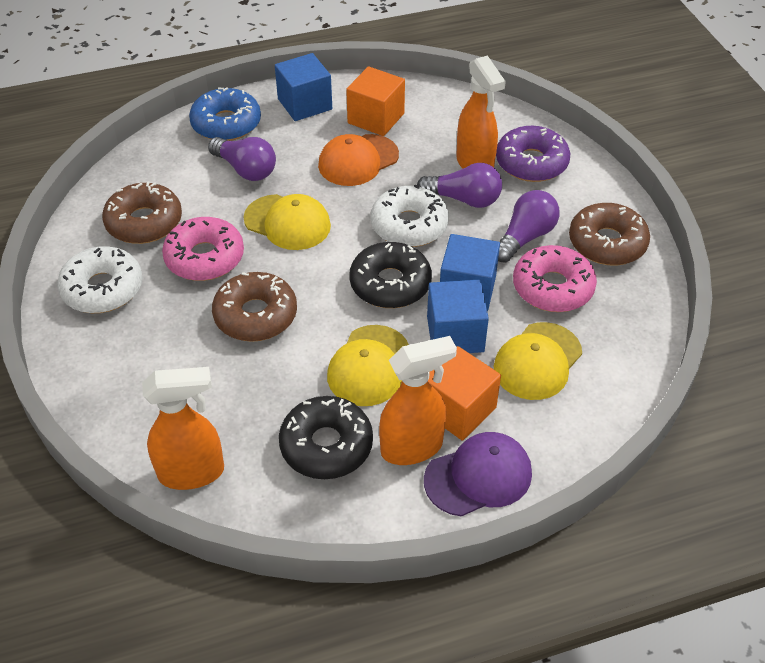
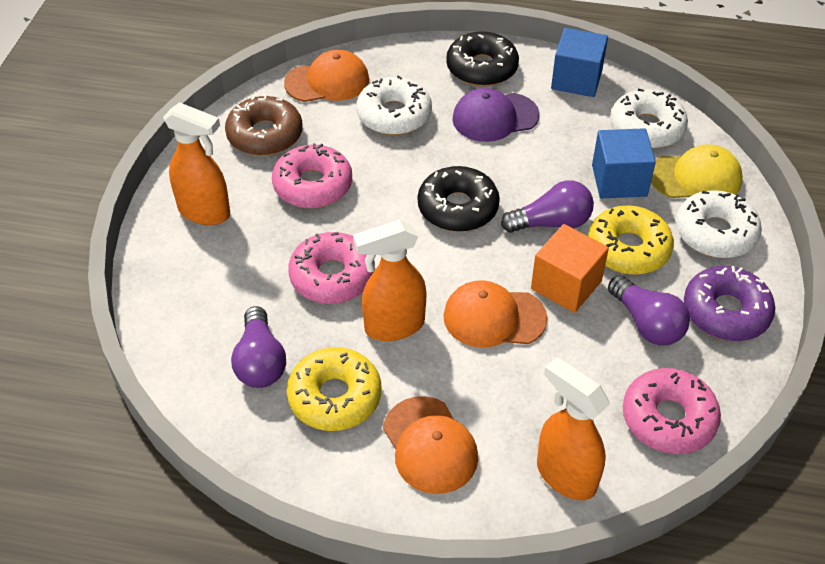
blue cube: 3 -> 2
blue donut: 1 -> 0
brown donut: 3 -> 1
orange cap: 1 -> 3
orange cube: 2 -> 1
pink donut: 2 -> 3
white donut: 2 -> 3
yellow cap: 3 -> 1
yellow donut: 0 -> 2

